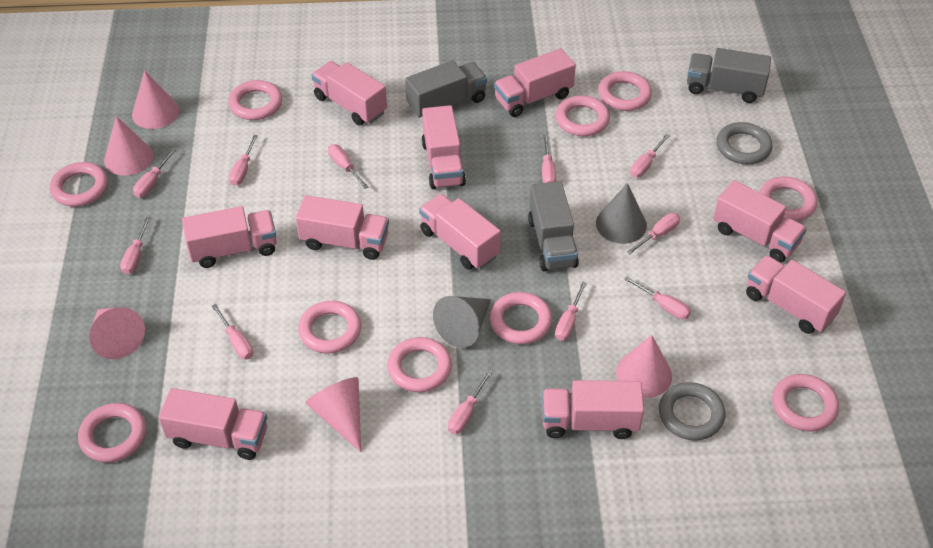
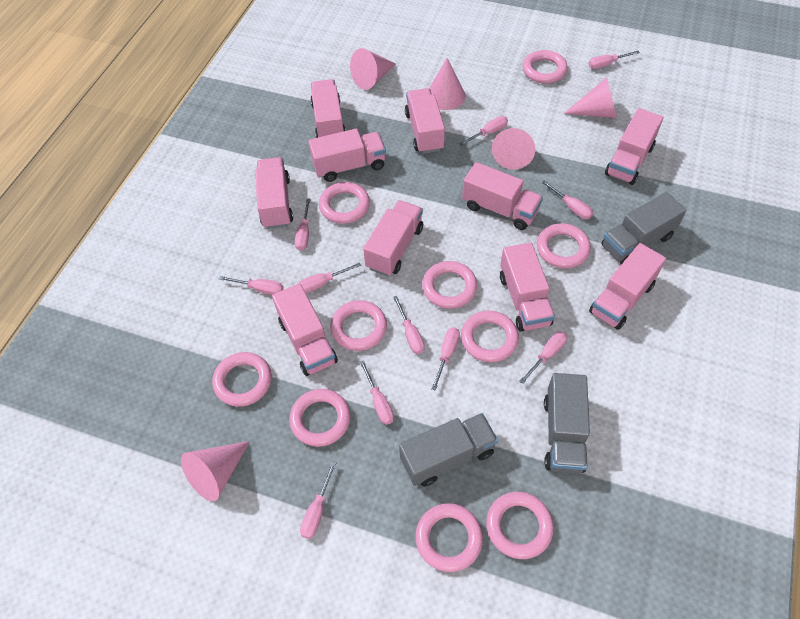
grey cone: 2 -> 0
grey ring: 2 -> 0

